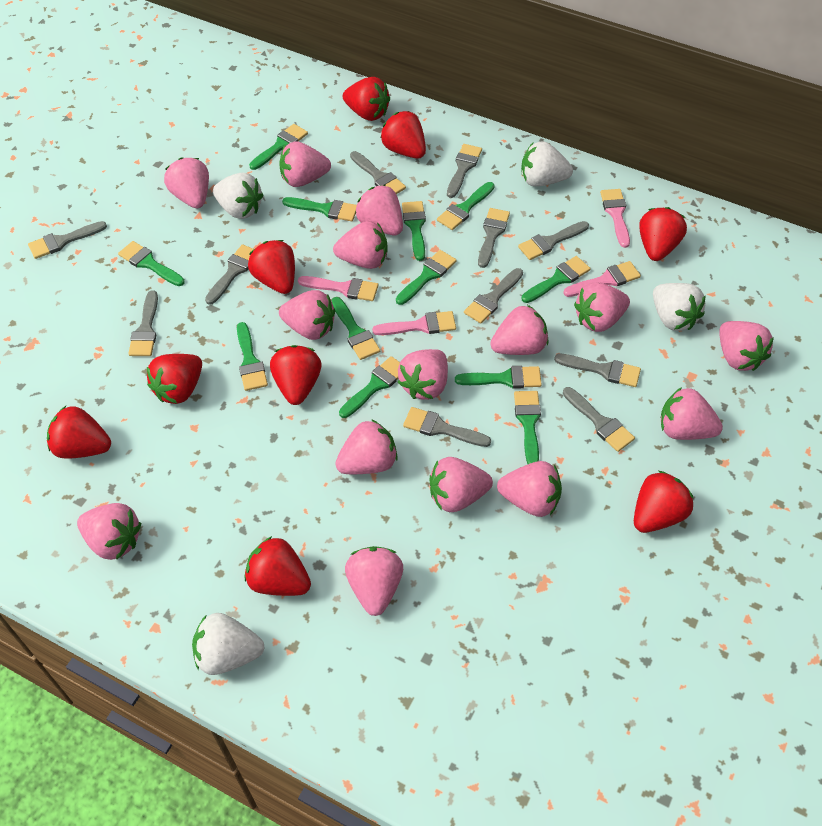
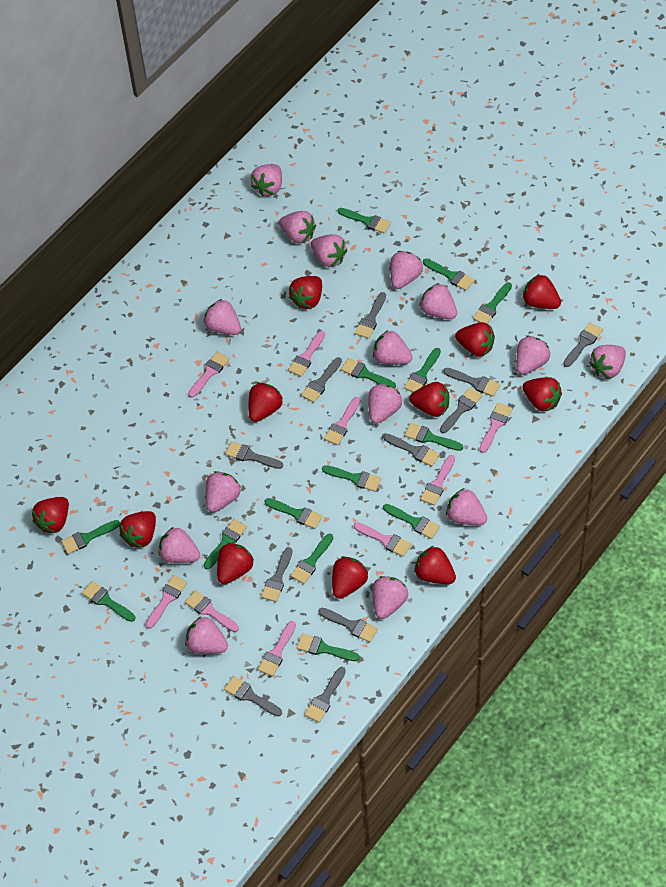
green brush: 12 -> 14
pink brush: 4 -> 9
red strawberry: 9 -> 11
white strawberry: 4 -> 0

